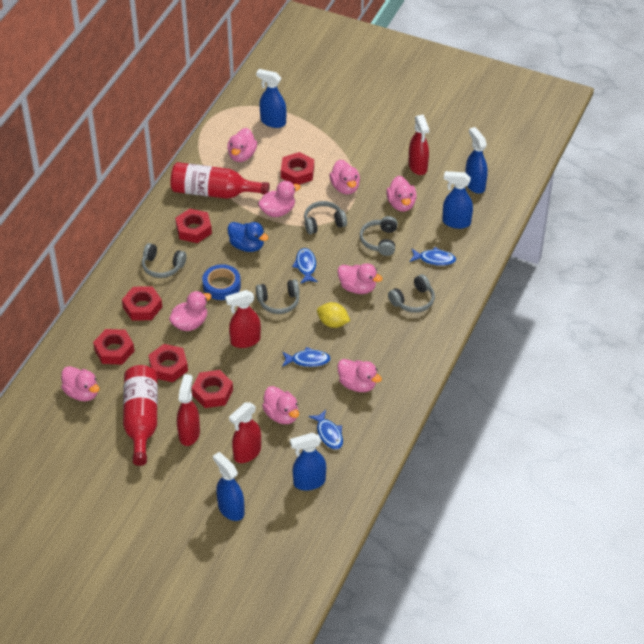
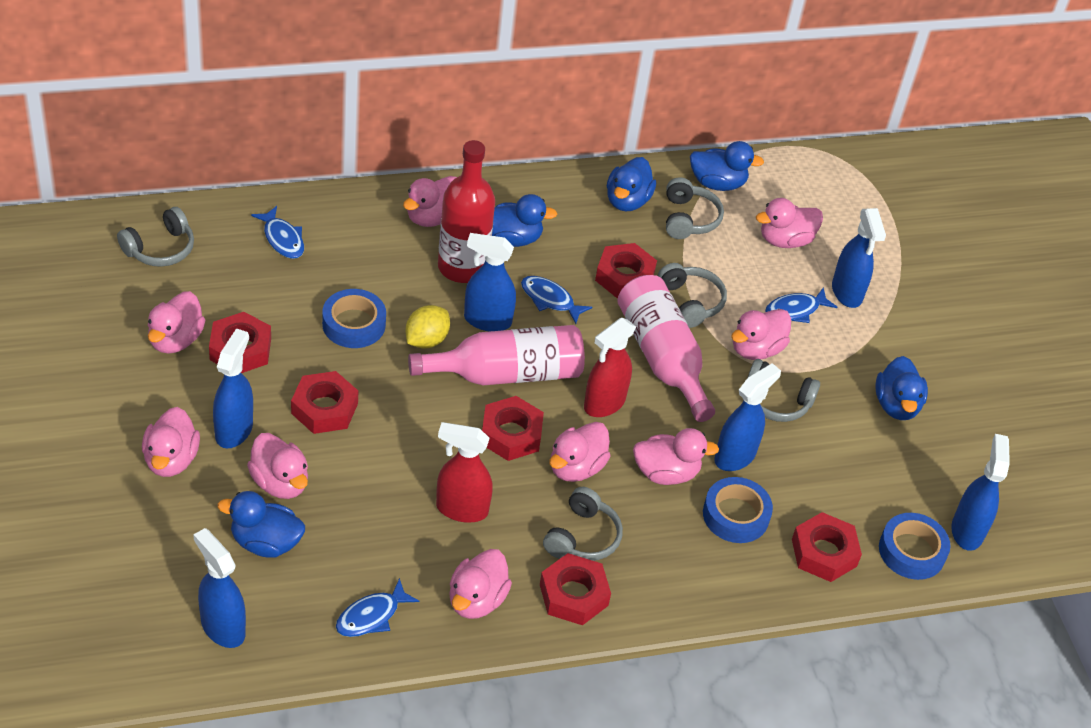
blue duck: 1 -> 5
blue spray bottle: 5 -> 6
blue tape: 1 -> 3
pink bottle: 0 -> 2
red bottle: 2 -> 1
red spray bottle: 4 -> 2

